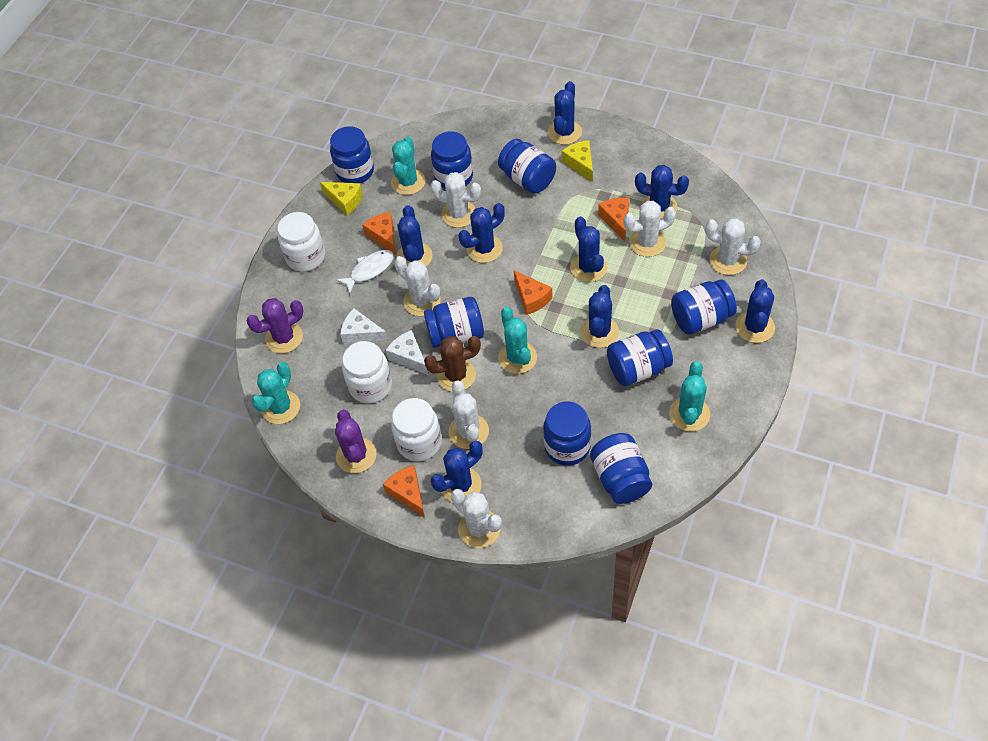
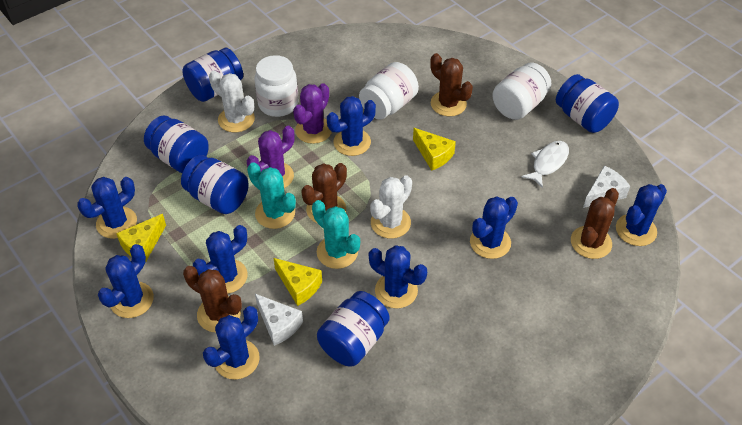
blue jar: 8 -> 5
brown cactus: 1 -> 4
orange cheese: 4 -> 0
turquoise cactus: 4 -> 2
white cactus: 6 -> 2
yellow cheese: 2 -> 3

